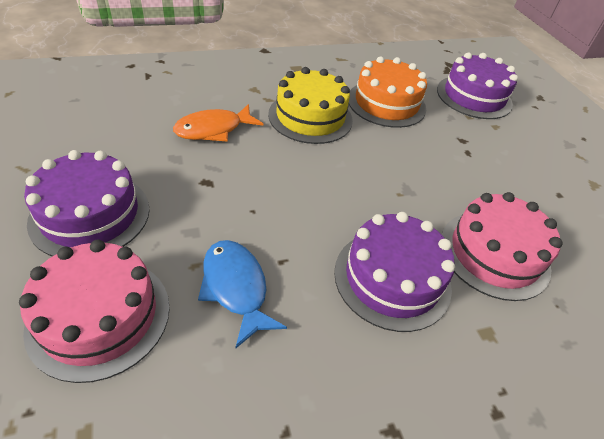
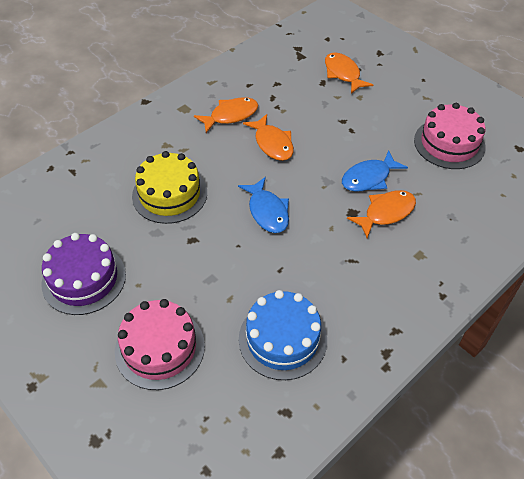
blue cake: 0 -> 1
blue fish: 1 -> 2
orange cake: 1 -> 0
orange fish: 1 -> 4
purple cake: 3 -> 1

